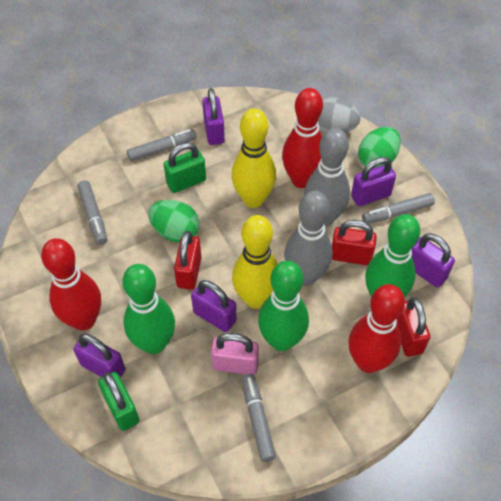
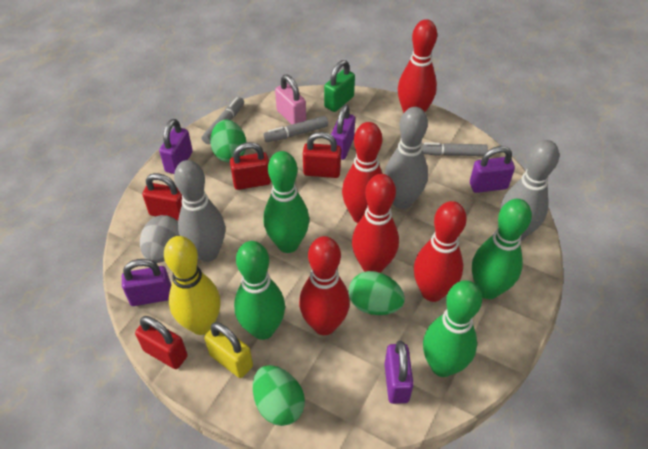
green bowling pin: 3 -> 4
green egg: 2 -> 3
green padlock: 2 -> 1
grey bowling pin: 2 -> 3
grey marker: 4 -> 3
red bowling pin: 3 -> 5
red padlock: 3 -> 4
yellow bowling pin: 2 -> 1
yellow padlock: 0 -> 1

